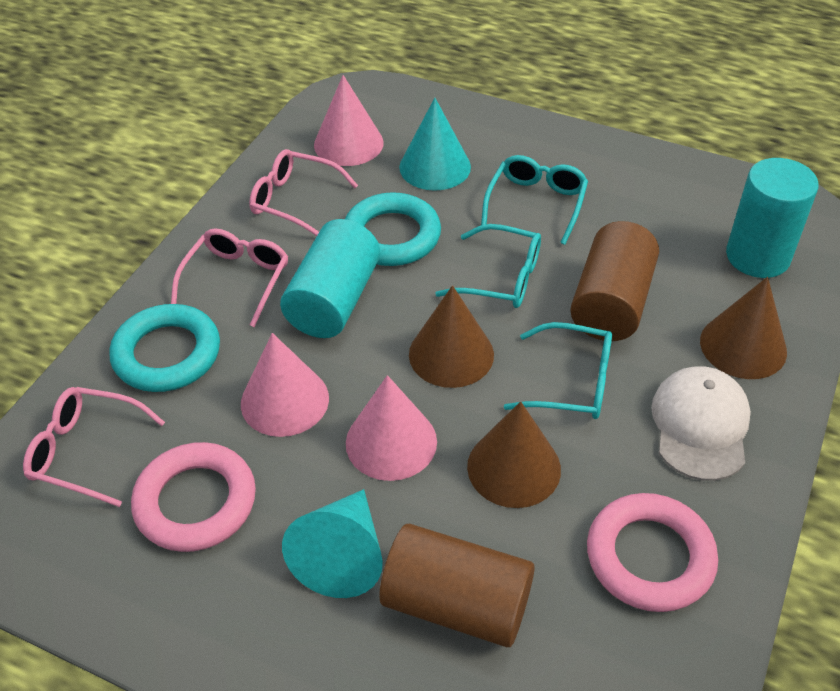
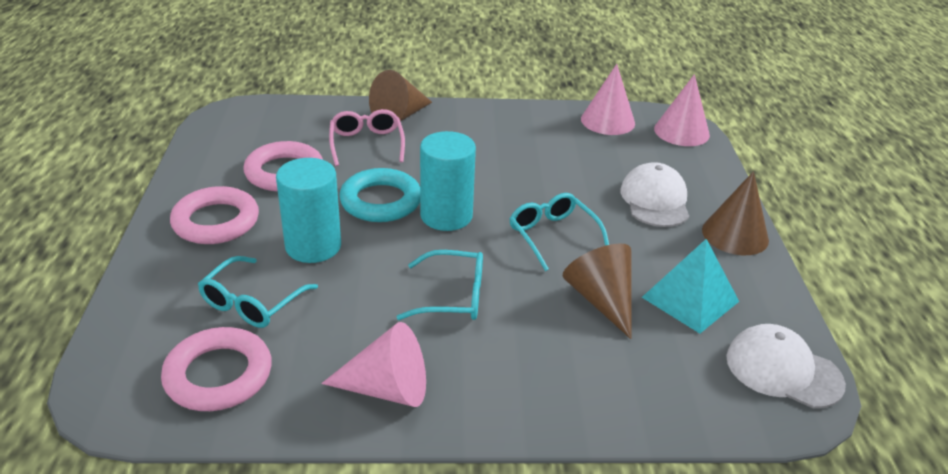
brown cylinder: 2 -> 0
pink glasses: 3 -> 1
pink ring: 2 -> 3
turquoise cone: 2 -> 0
turquoise pyramid: 0 -> 1
turquoise ring: 2 -> 1
white cap: 1 -> 2

